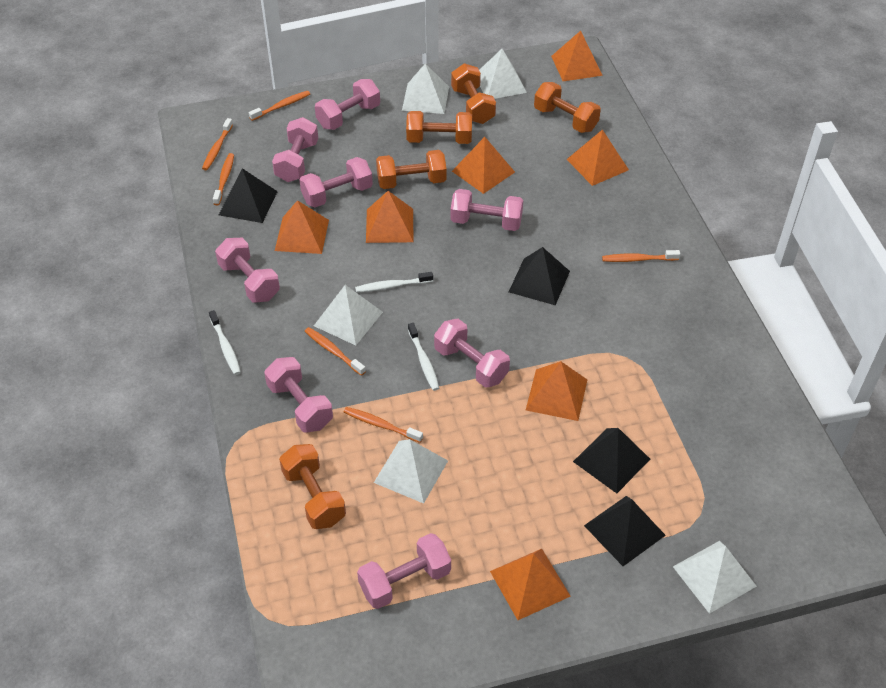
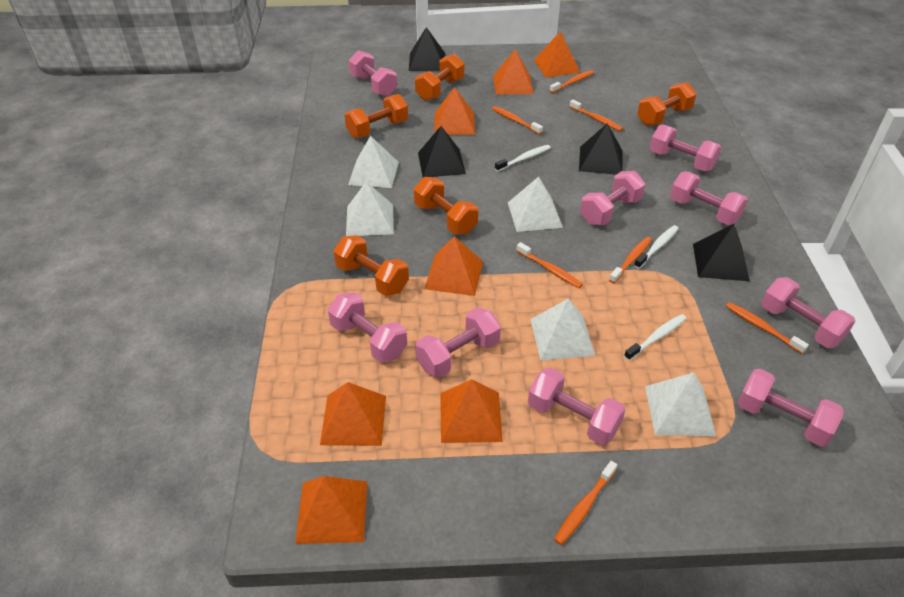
orange toothbrush: 6 -> 7
pink dumbbell: 8 -> 9

